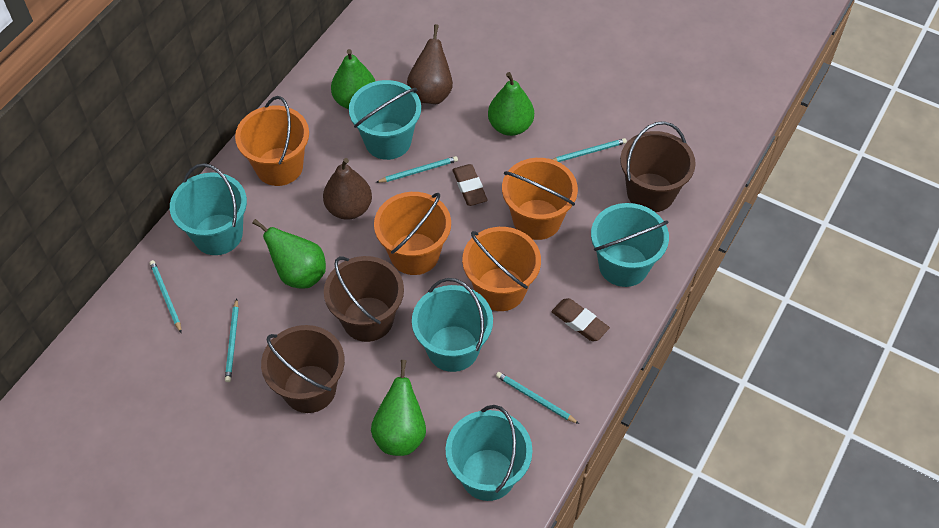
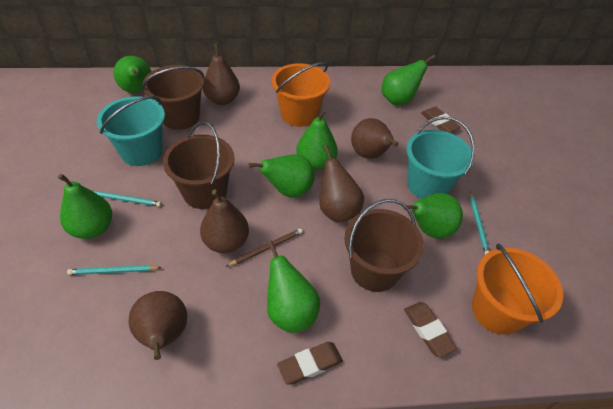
brown eraser: 2 -> 3
brown pear: 2 -> 5
brown pencil: 0 -> 1
green pear: 4 -> 7
orange bucket: 4 -> 2
turquoise bucket: 5 -> 2
turquoise pencil: 5 -> 3

